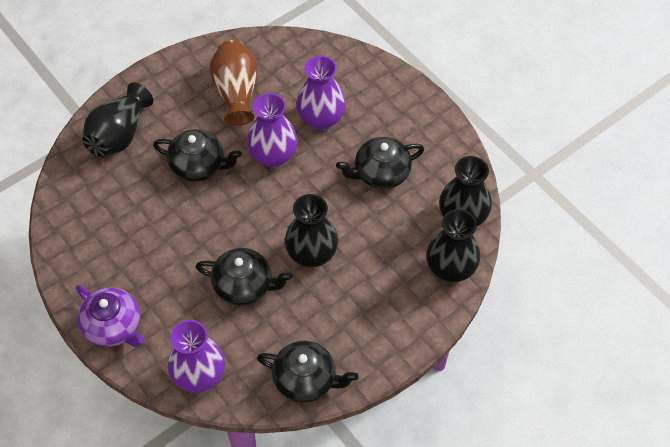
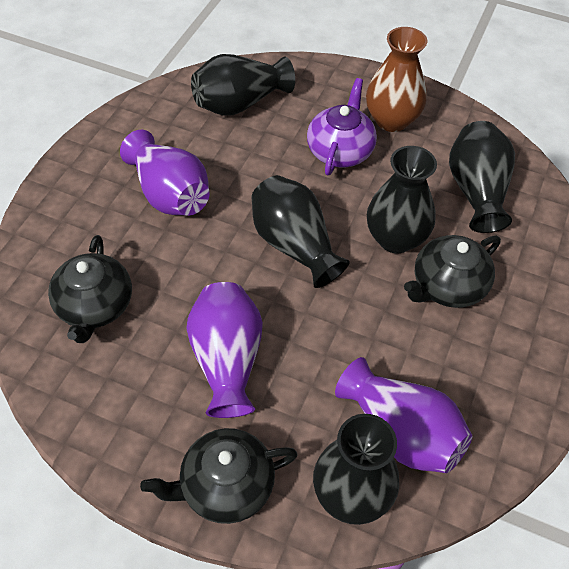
black teapot: 4 -> 3
black vase: 4 -> 5

